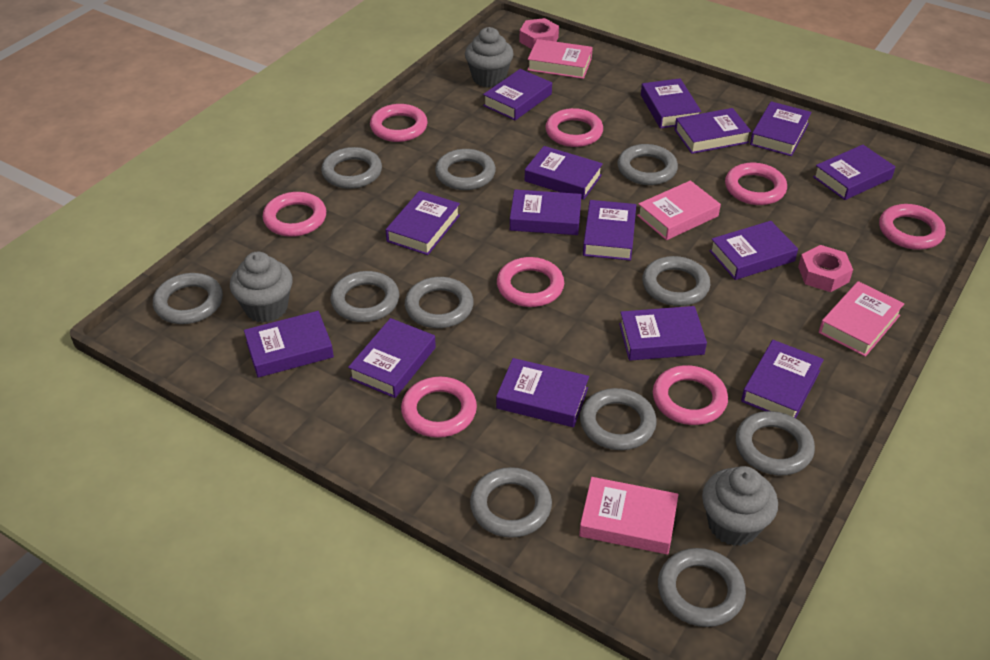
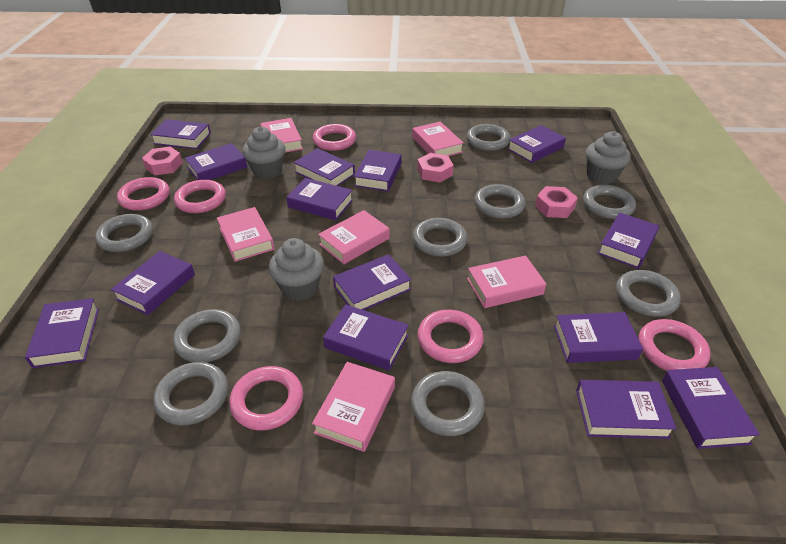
grey ring: 11 -> 9
pink book: 4 -> 6
pink nut: 2 -> 3
pink ring: 8 -> 6
purple book: 15 -> 14

